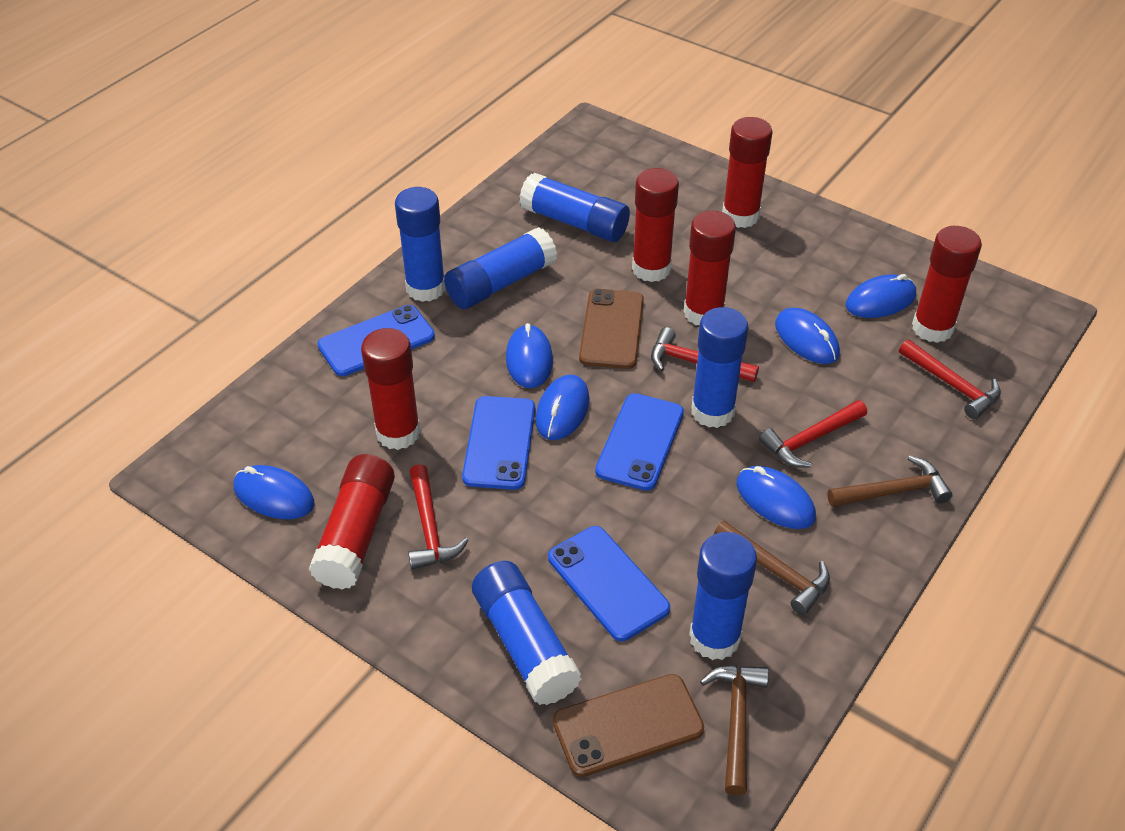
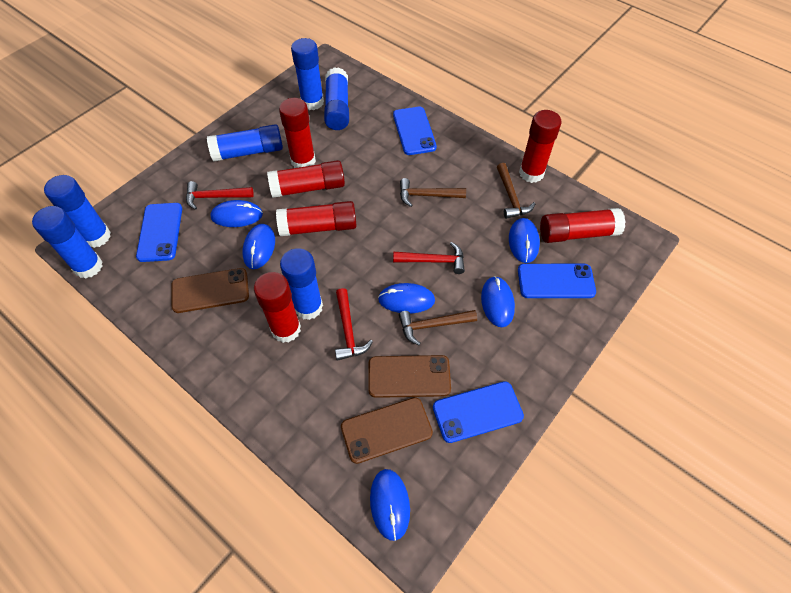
brown phone: 2 -> 3
red hammer: 4 -> 3

